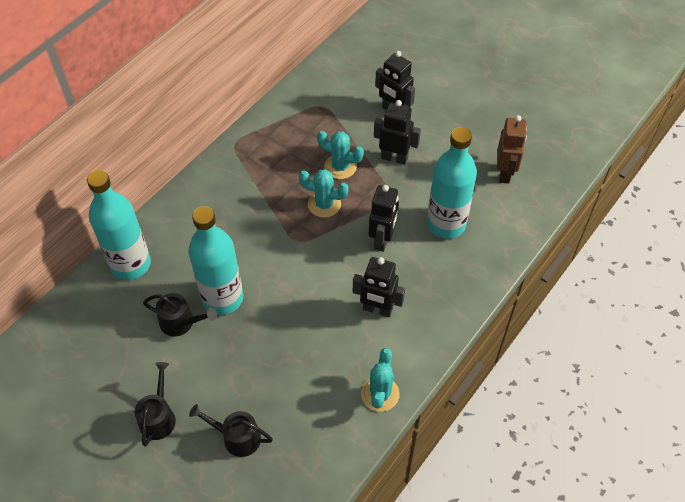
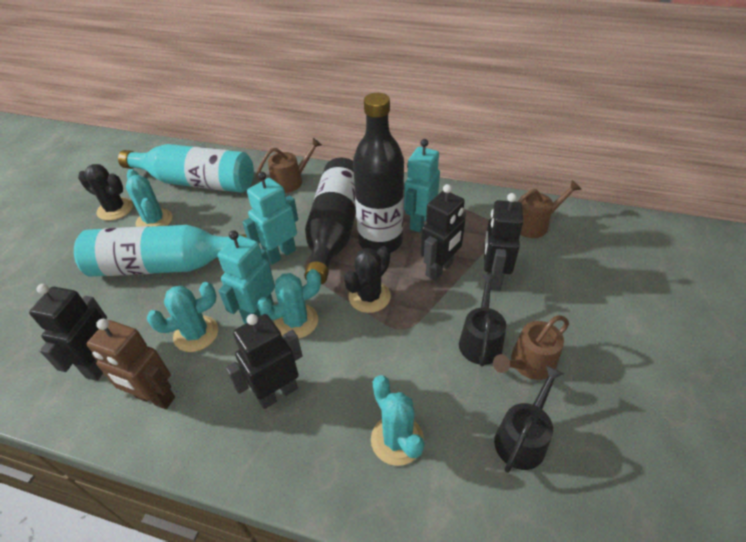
black bottle: 0 -> 2
black cactus: 0 -> 2
black watering can: 3 -> 2
brown watering can: 0 -> 3
turquoise bottle: 3 -> 2
turquoise cactus: 3 -> 4
turquoise robot: 0 -> 3

